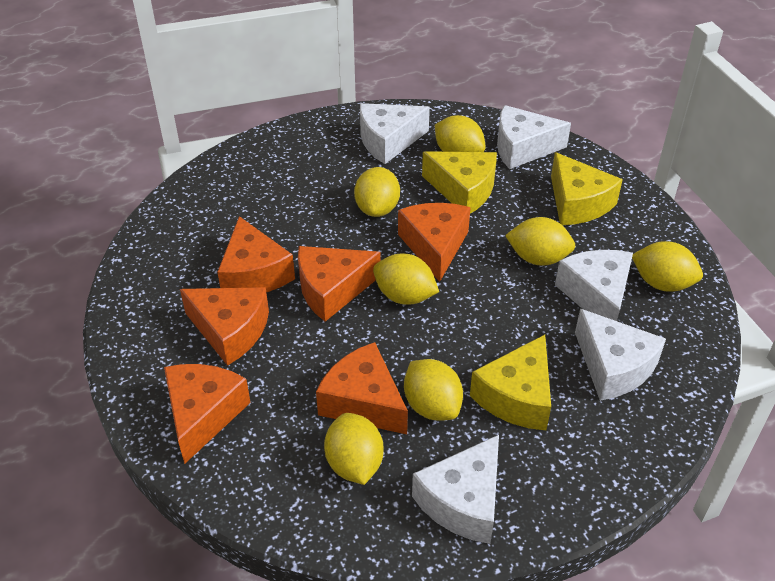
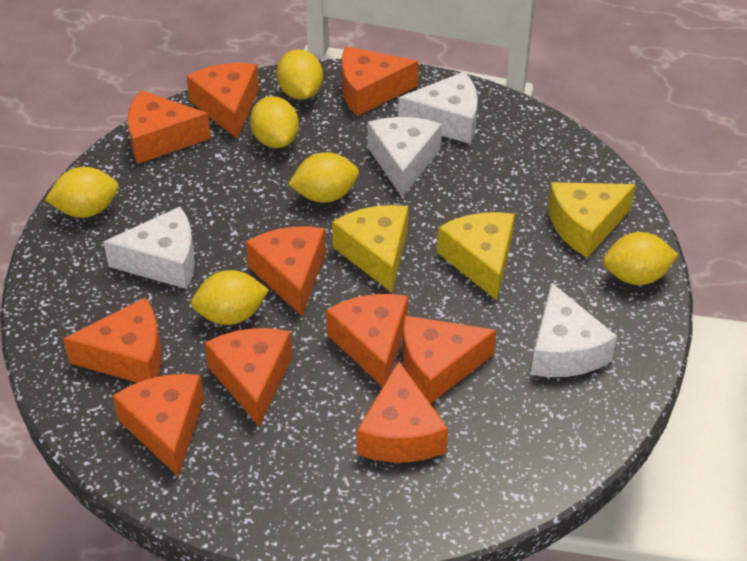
orange cheese: 6 -> 10
white cheese: 5 -> 4
yellow lemon: 7 -> 6

